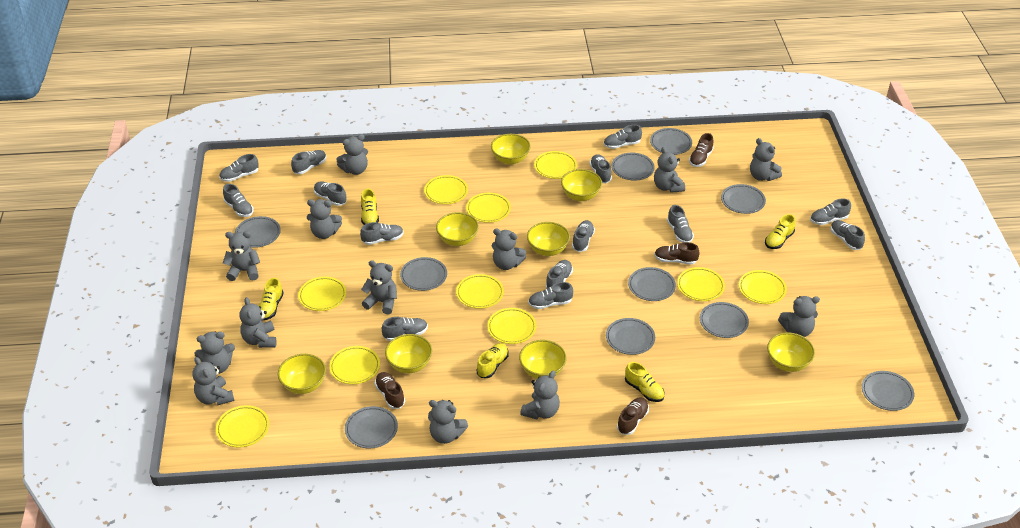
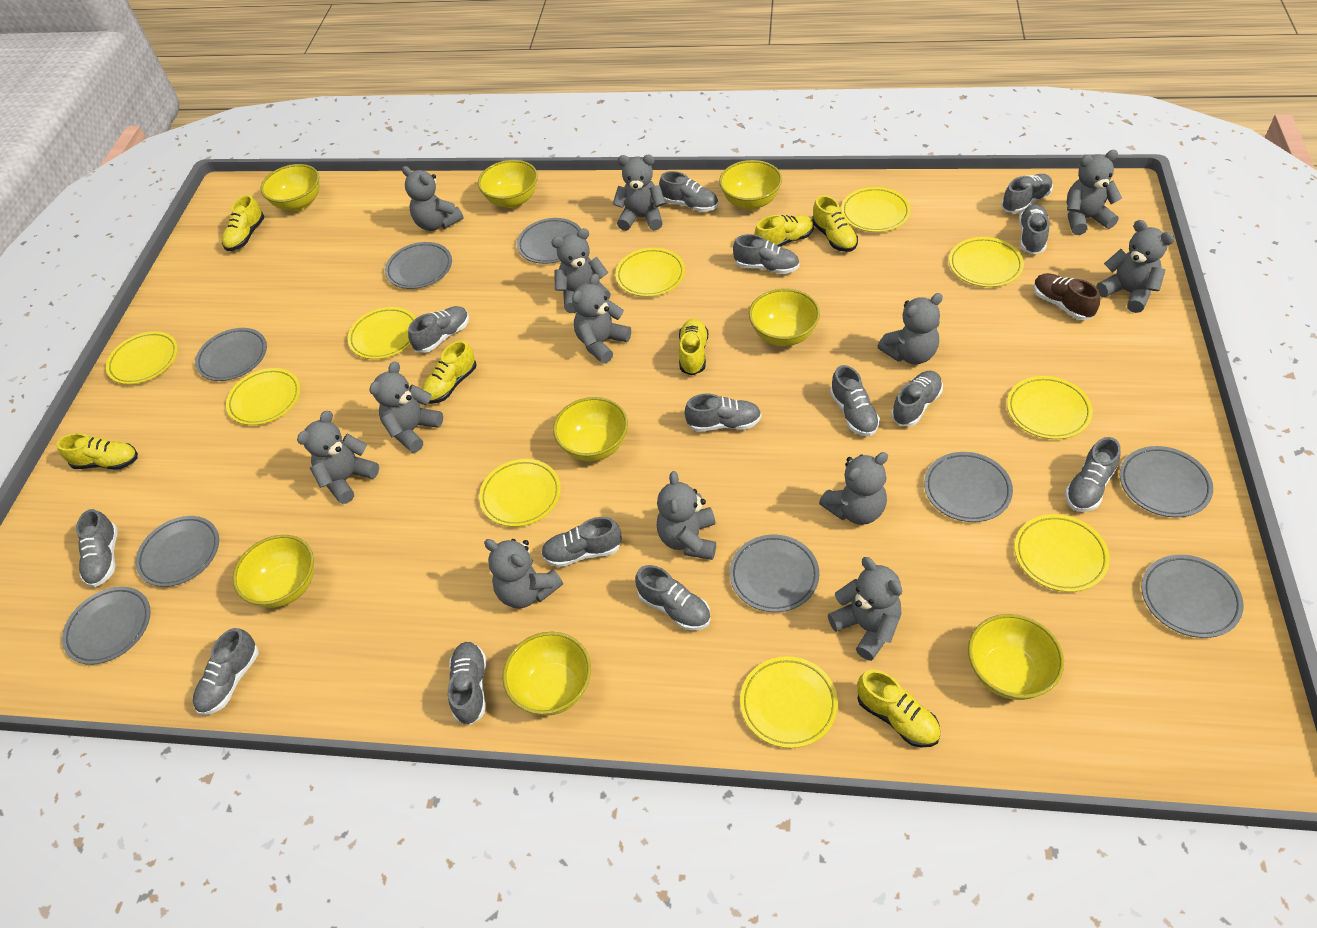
brown shoe: 4 -> 1
grey plate: 10 -> 9
yellow shoe: 5 -> 7

